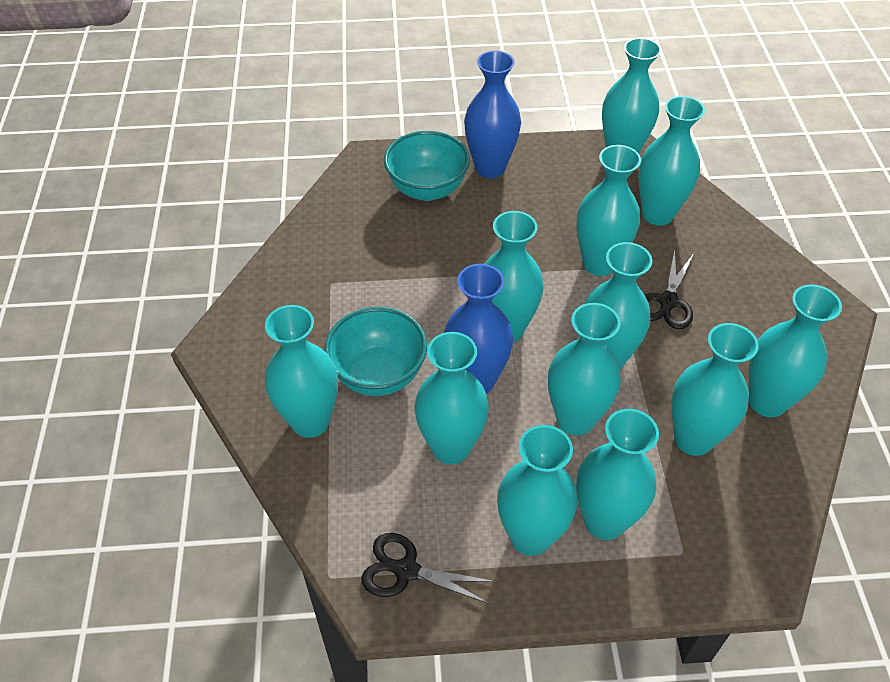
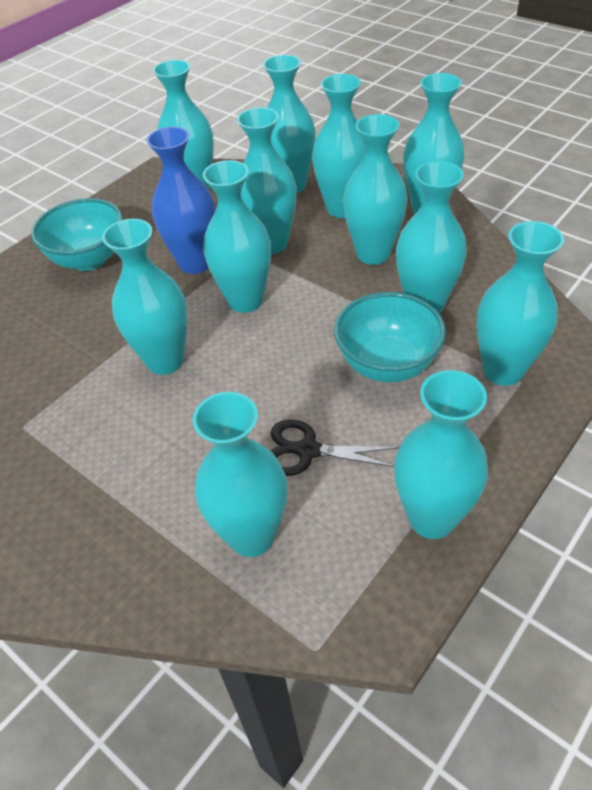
black scissors: 2 -> 1
blue vase: 2 -> 1

